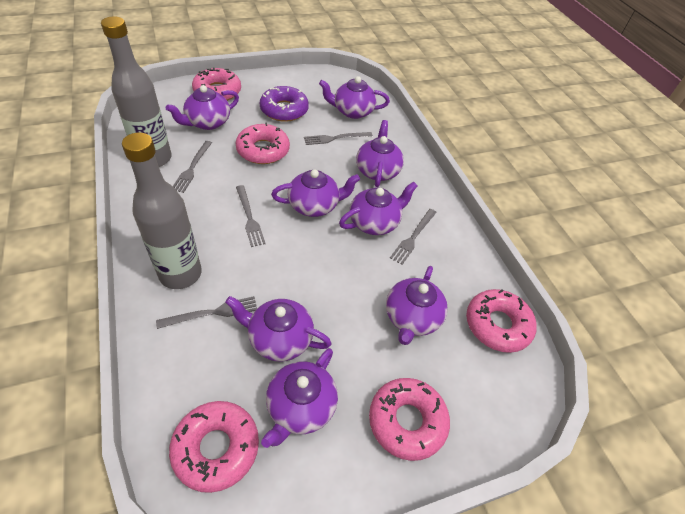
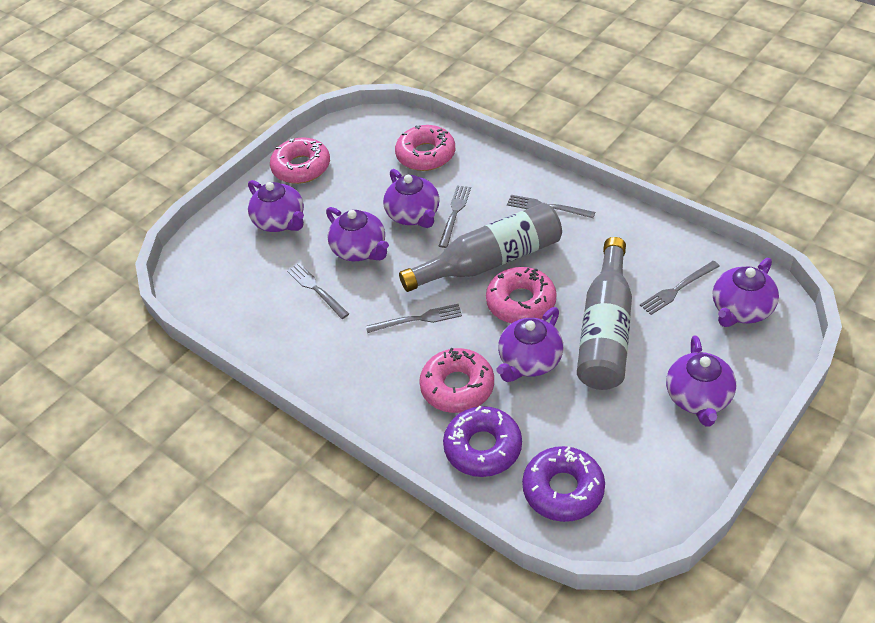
pink donut: 5 -> 4
purple donut: 1 -> 2
purple teapot: 8 -> 6

